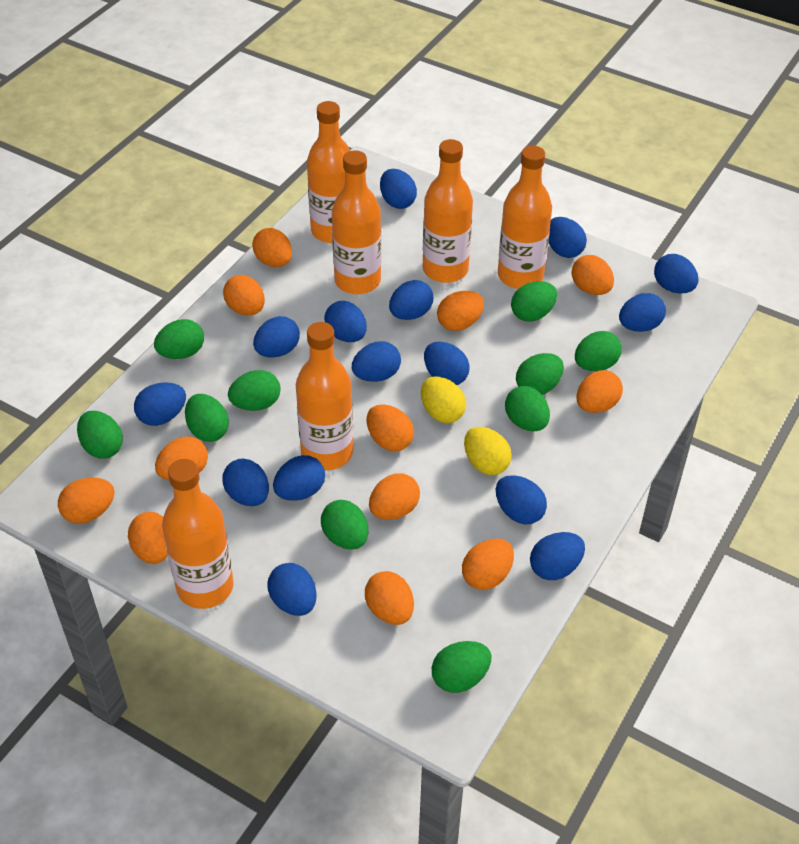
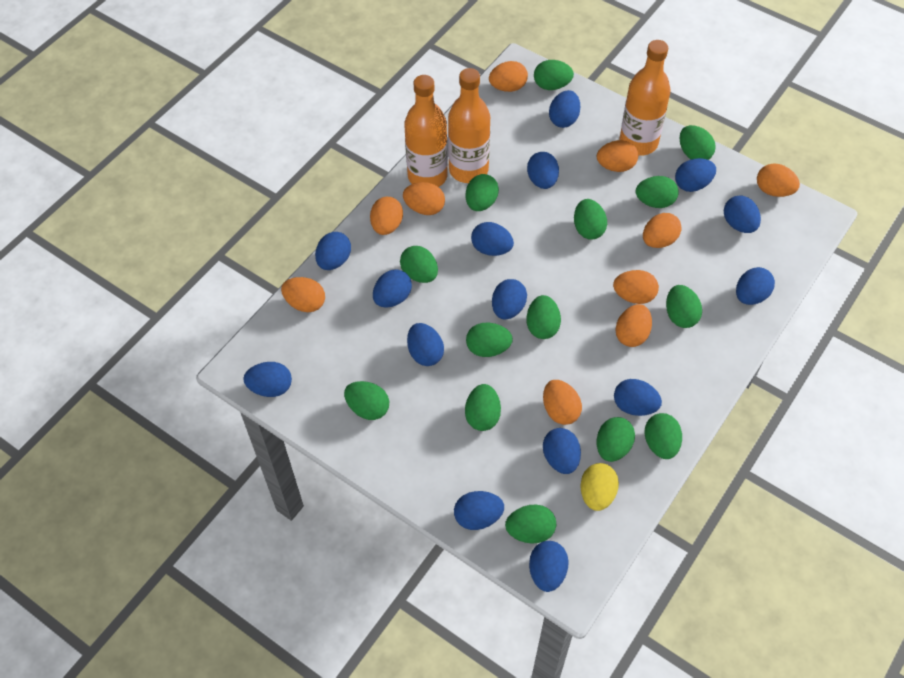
green egg: 10 -> 14
orange bottle: 6 -> 3
orange egg: 12 -> 10
yellow egg: 2 -> 1

